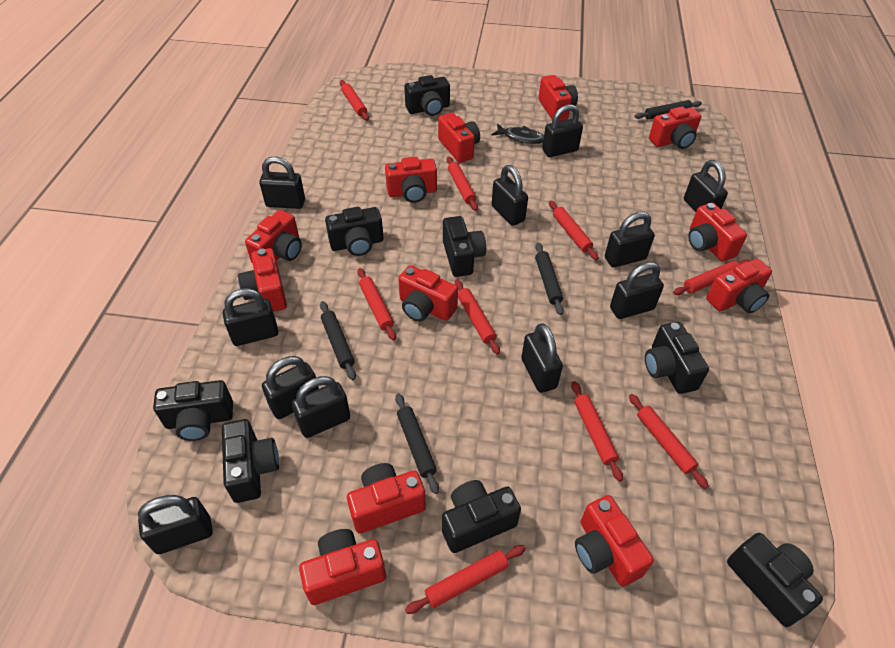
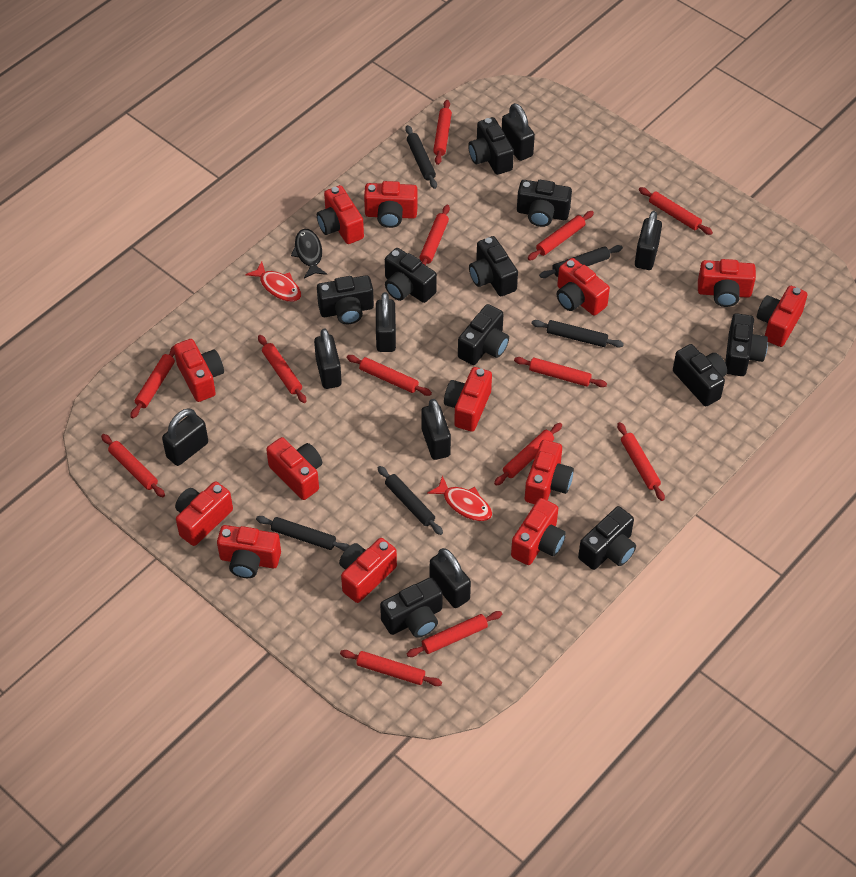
black camera: 8 -> 10
black padlock: 11 -> 7
black rolling pin: 4 -> 5
red camera: 12 -> 13
red fish: 0 -> 2
red rolling pin: 9 -> 13

